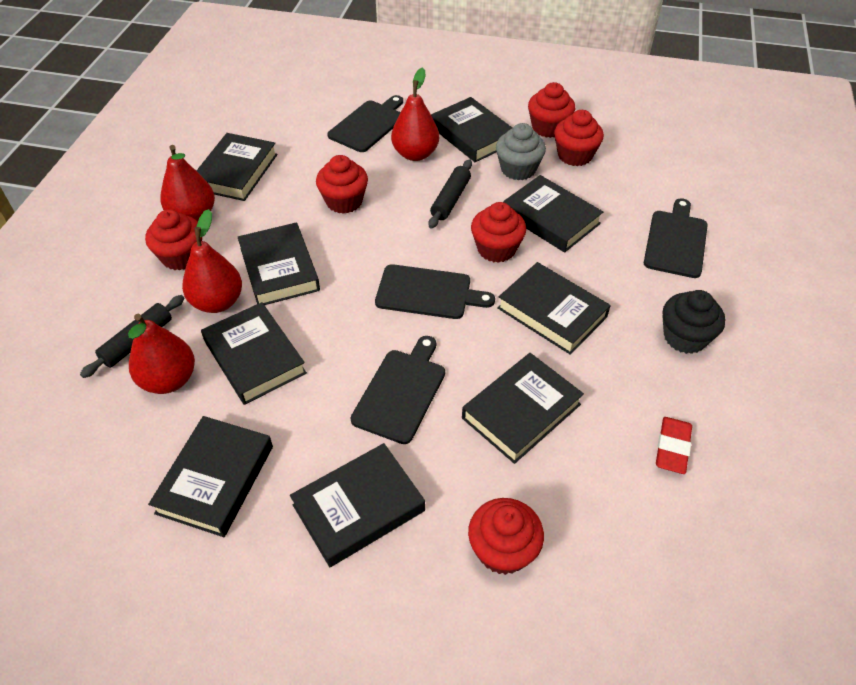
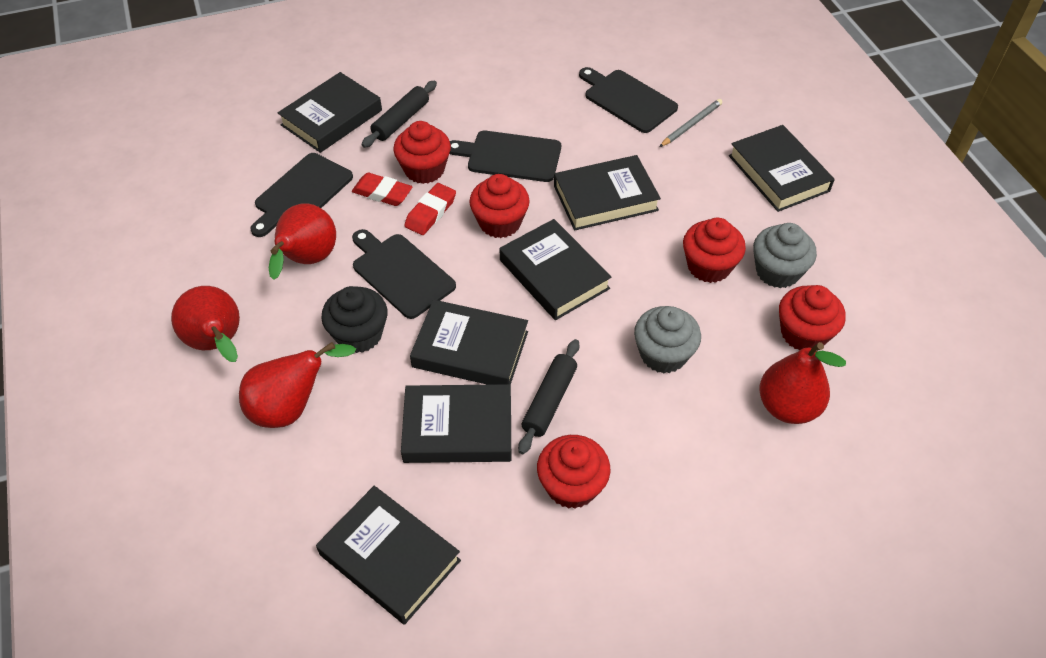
black book: 9 -> 7
grey cupcake: 1 -> 2
grey pencil: 0 -> 1
red cupcake: 6 -> 5
red eraser: 1 -> 2

